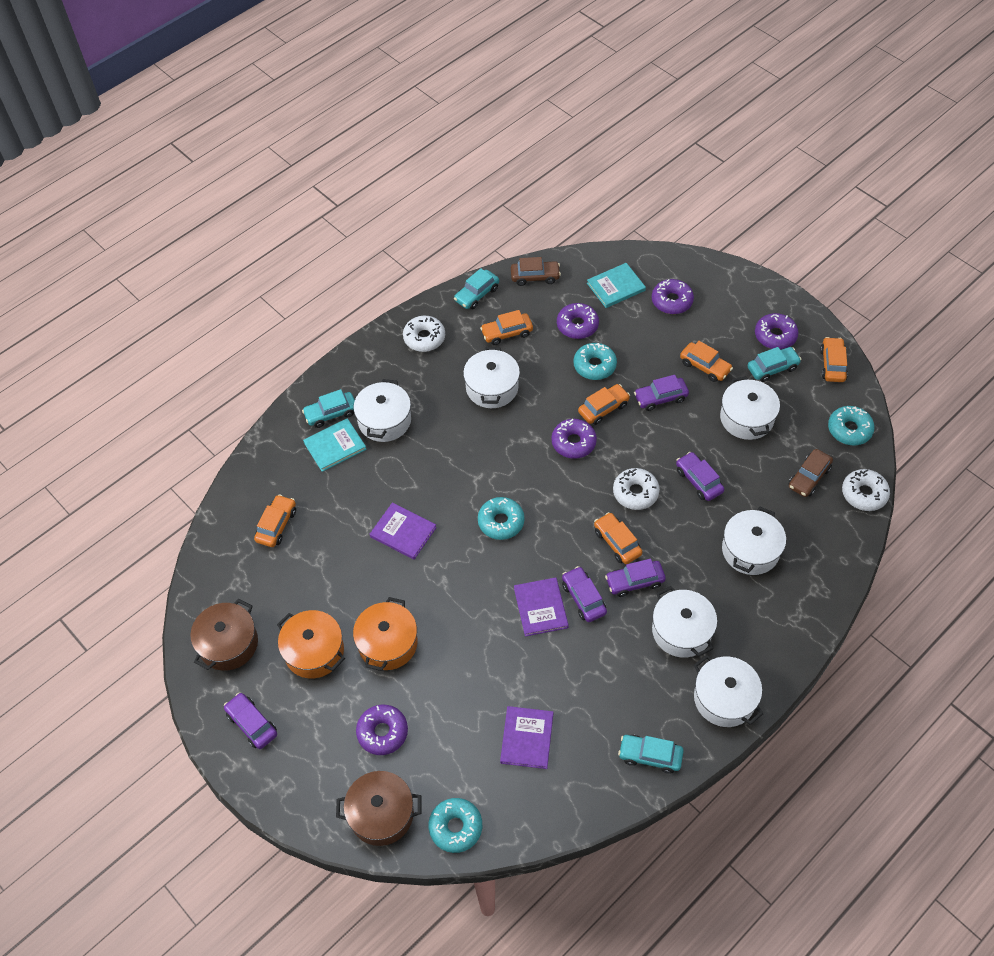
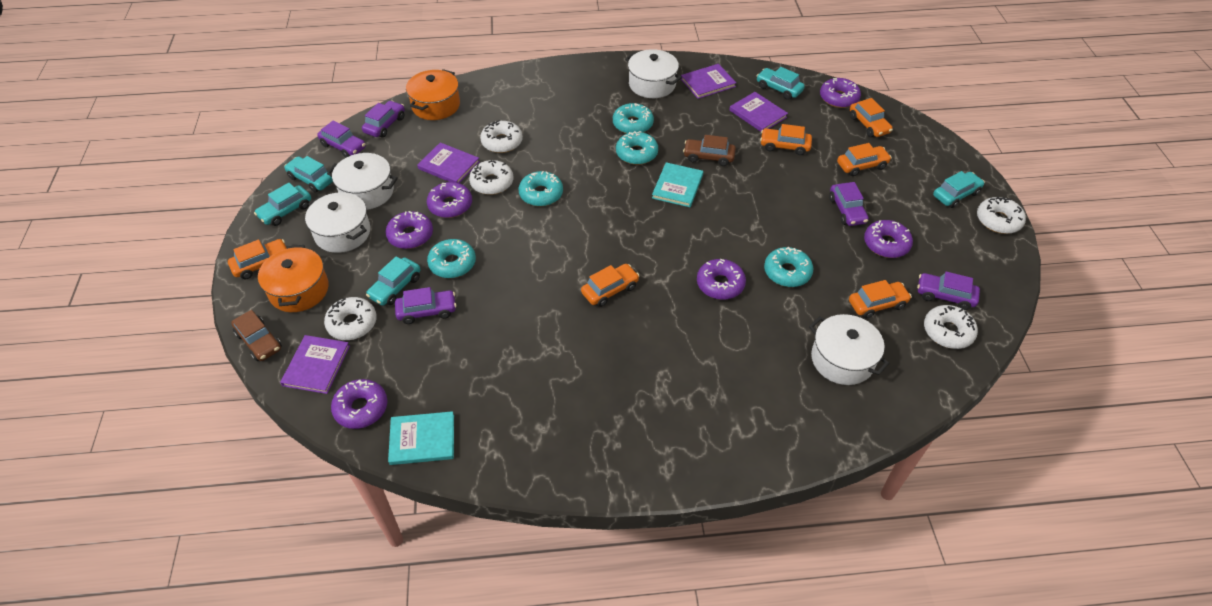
brown pot: 2 -> 0
purple book: 3 -> 4
purple donut: 5 -> 6
turquoise car: 4 -> 5
turquoise donut: 4 -> 5
white donut: 3 -> 5
white pot: 6 -> 4

